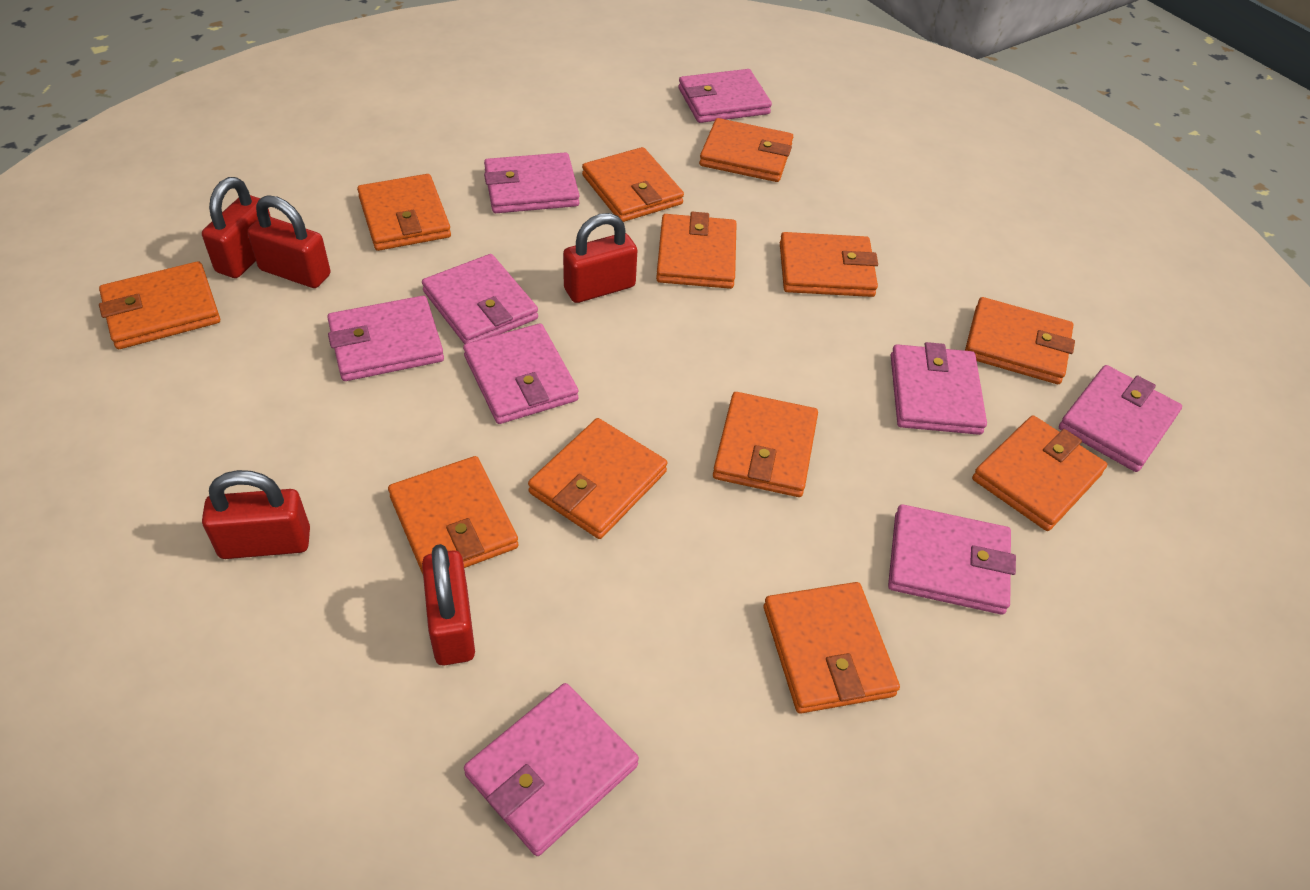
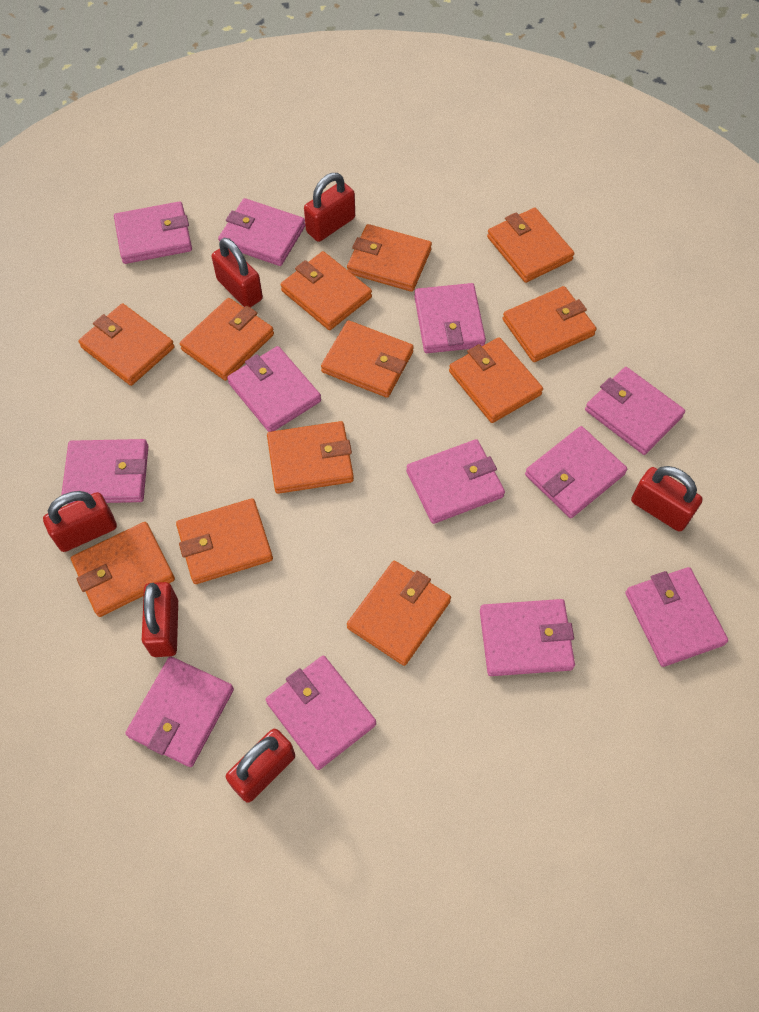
pink wallet: 9 -> 12
red padlock: 5 -> 6

